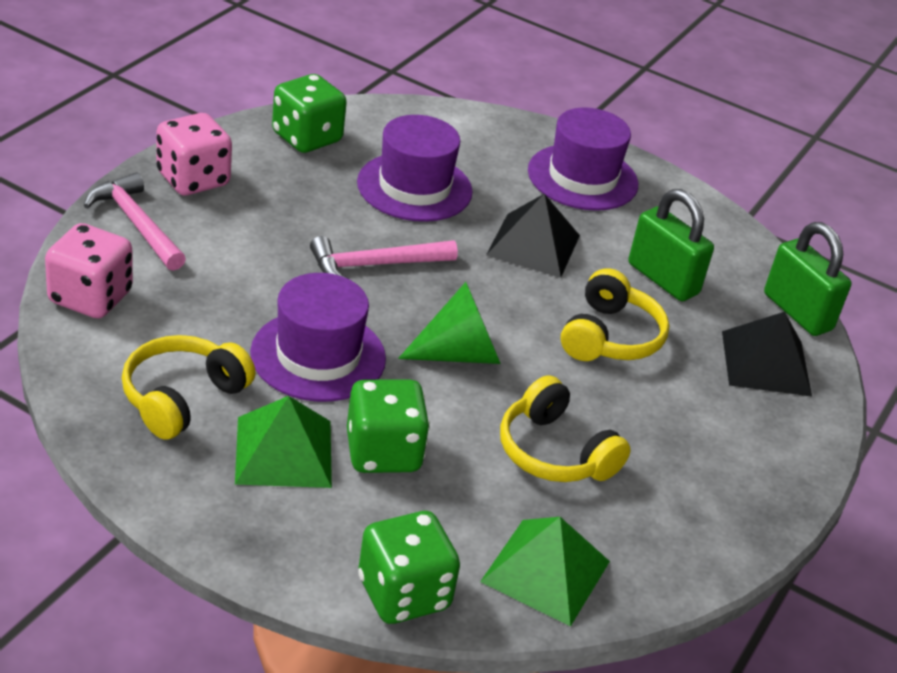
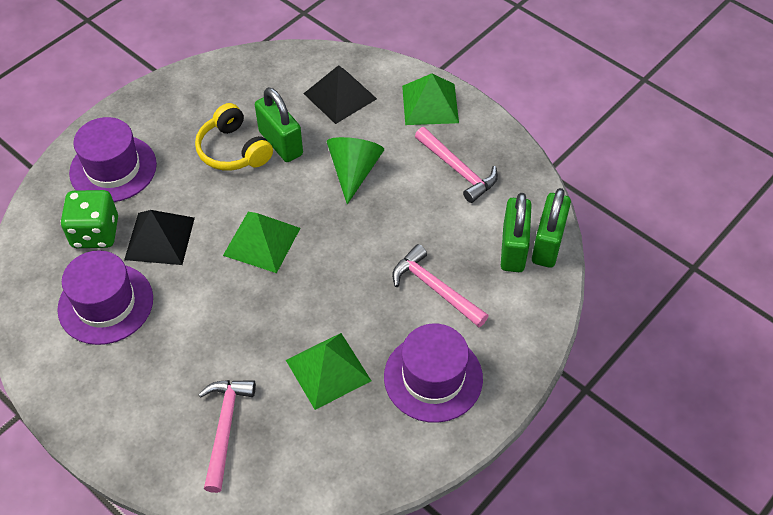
green dice: 3 -> 1
green padlock: 2 -> 3
green pyramid: 2 -> 3
pink dice: 2 -> 0
pink hammer: 2 -> 3
yellow headphones: 3 -> 1

